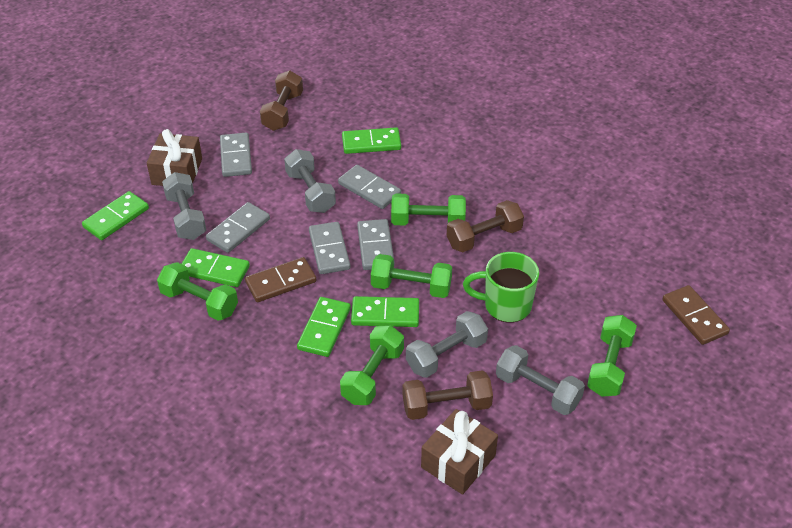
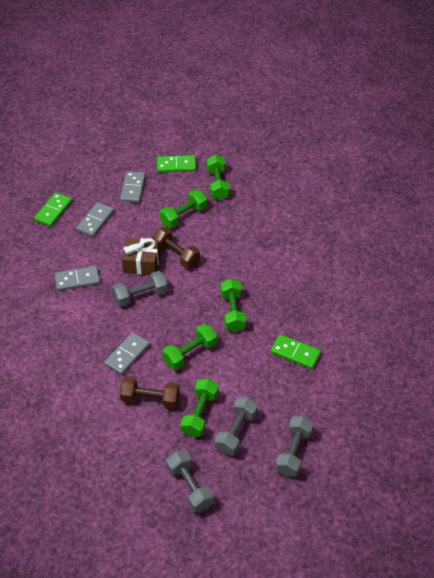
brown domino: 2 -> 0
brown dumbbell: 3 -> 2
brown gift: 2 -> 1
green domino: 5 -> 3
green mug: 1 -> 0
grey domino: 5 -> 4

